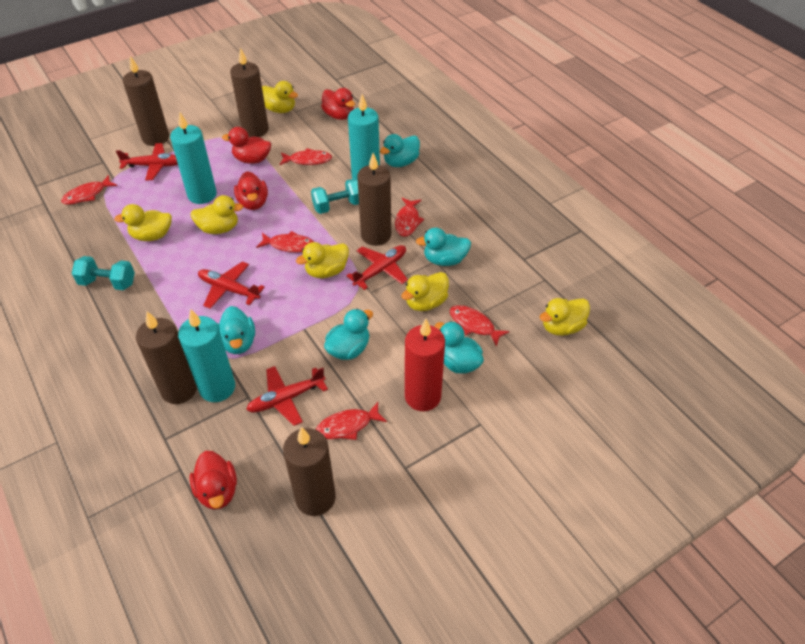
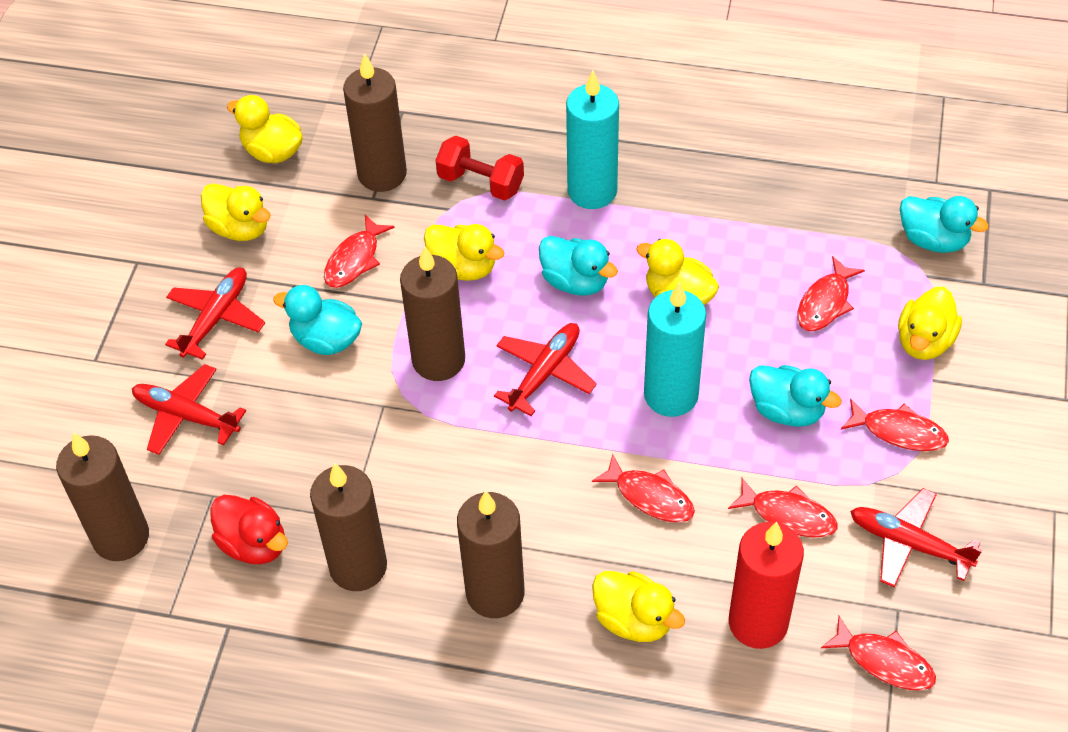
red duck: 4 -> 1
red dumbbell: 0 -> 1
turquoise candle: 3 -> 2
turquoise duck: 5 -> 4
turquoise dumbbell: 2 -> 0

